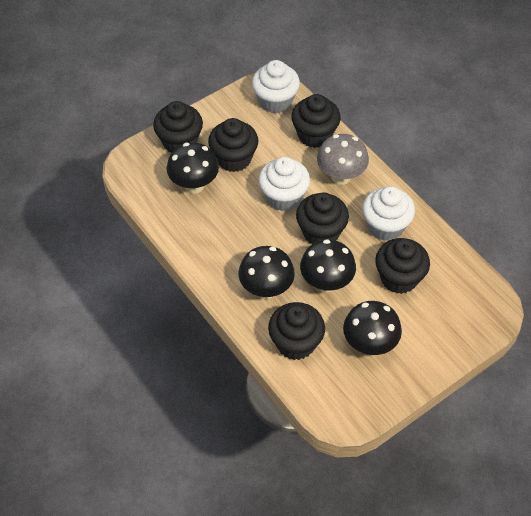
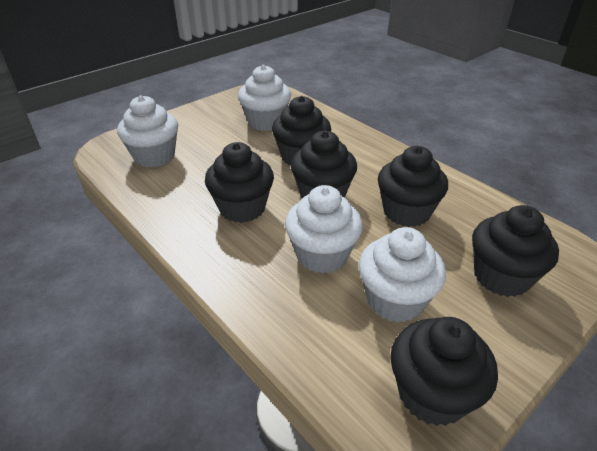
black mushroom: 4 -> 0
grey mushroom: 1 -> 0
white cupcake: 3 -> 4

